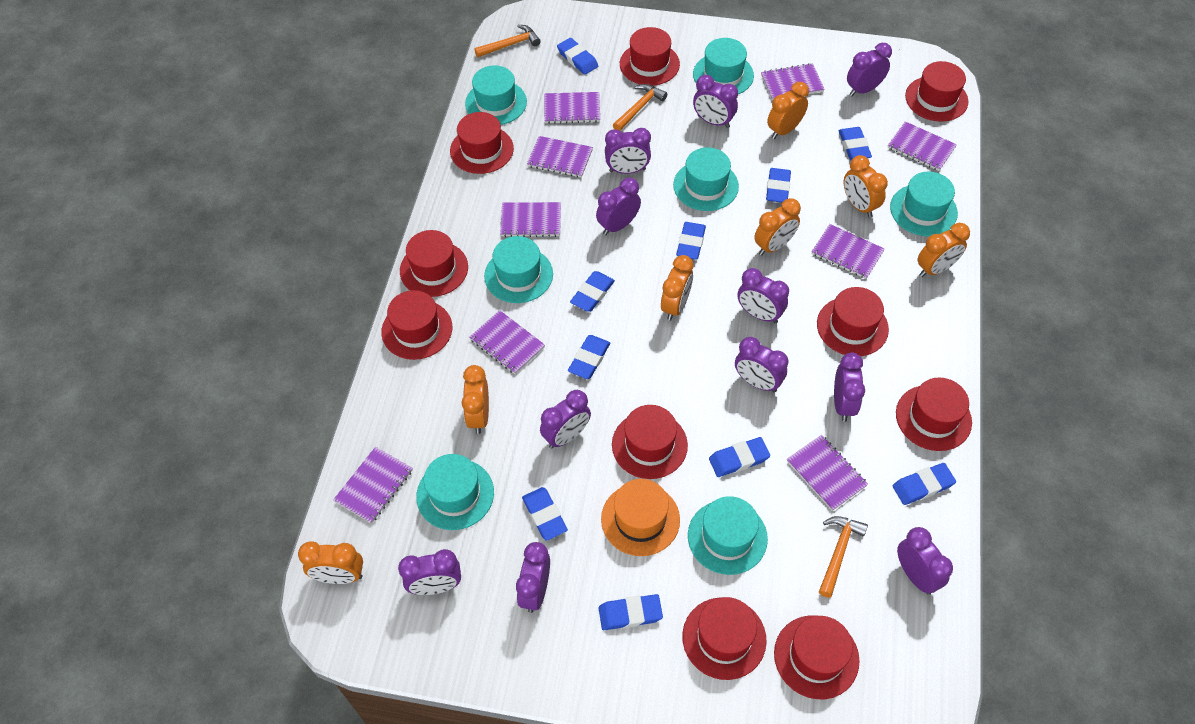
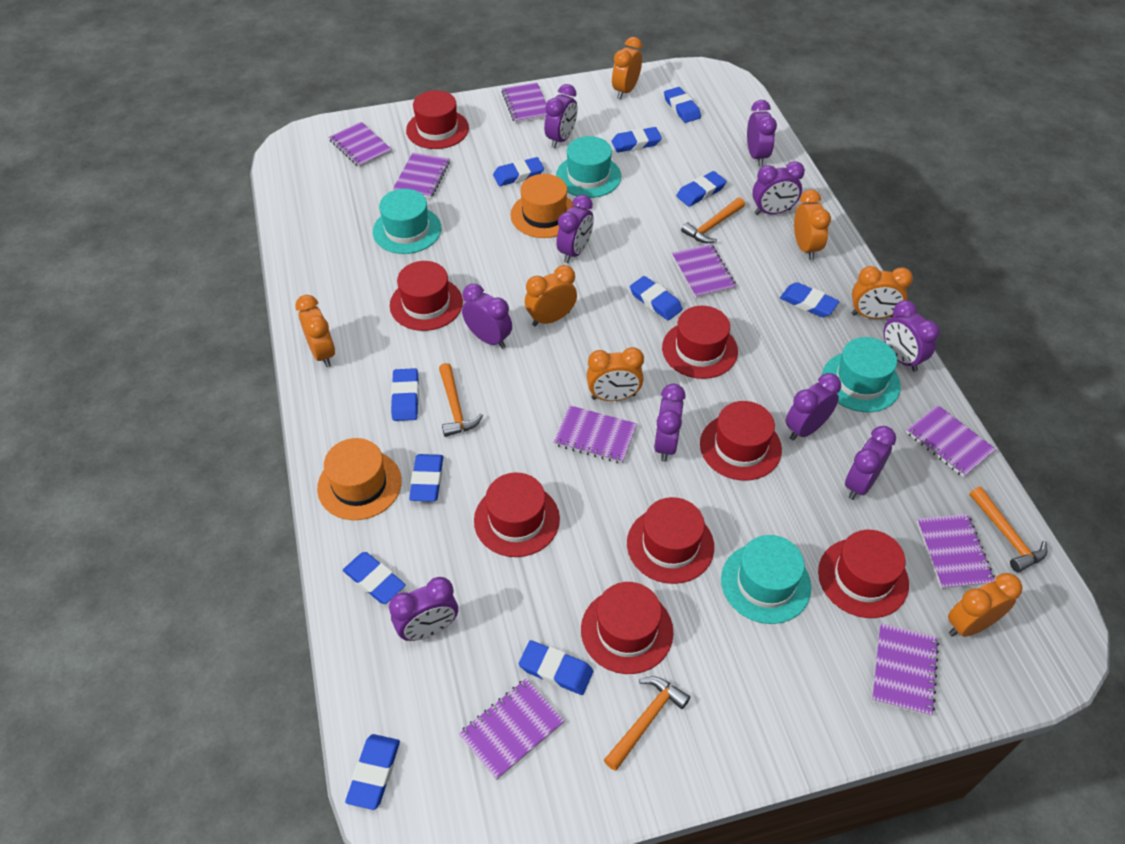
blue eraser: 10 -> 11
orange hammer: 3 -> 4
orange hat: 1 -> 2
purple clock: 11 -> 10
red hat: 10 -> 8
turquoise hat: 7 -> 4

